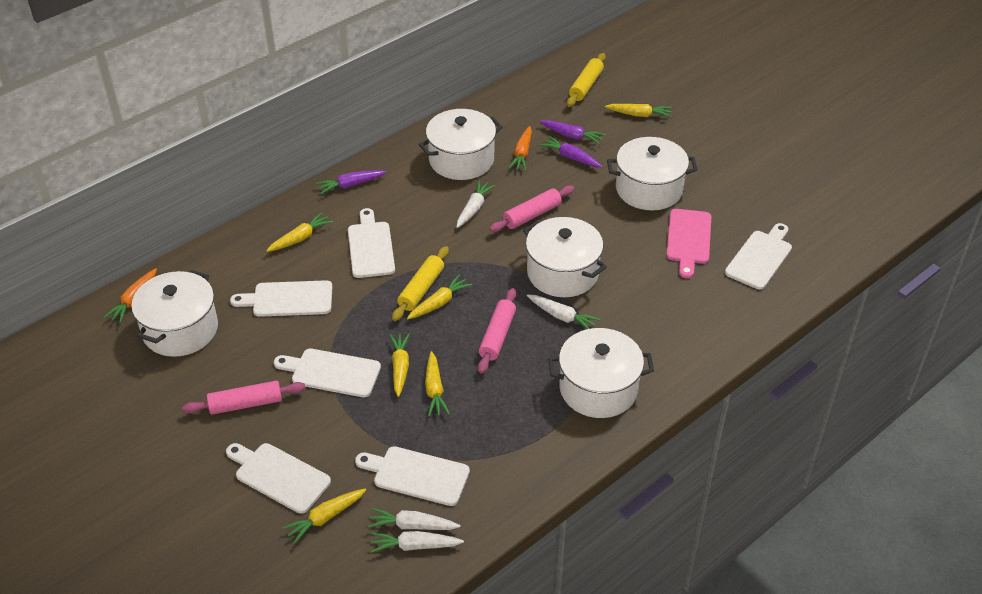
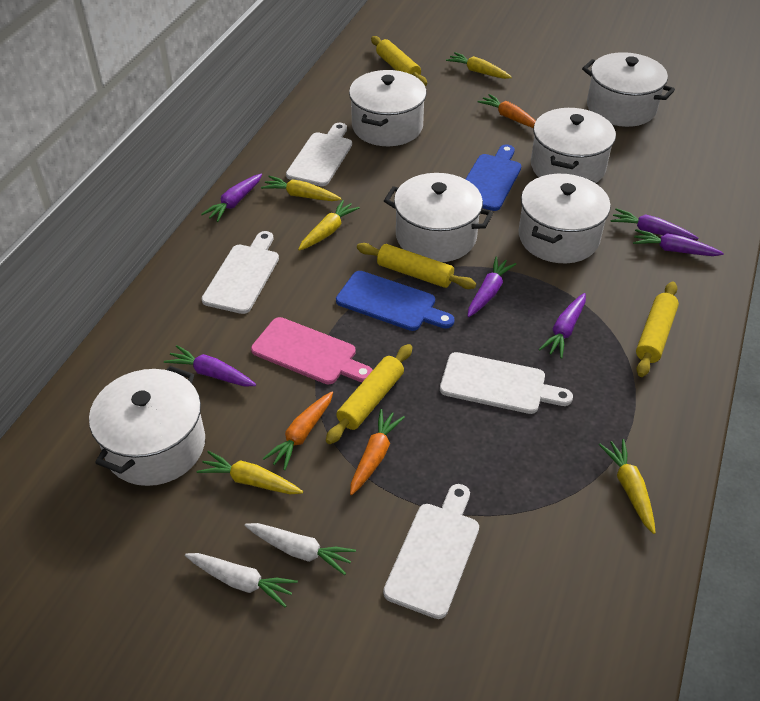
blue cutting board: 0 -> 2
orange carrot: 2 -> 3
pink rolling pin: 3 -> 0
purple carrot: 3 -> 6
white carrot: 4 -> 2
white cutting board: 6 -> 4
white pot: 5 -> 6
yellow carrot: 6 -> 5
yellow rolling pin: 2 -> 4

